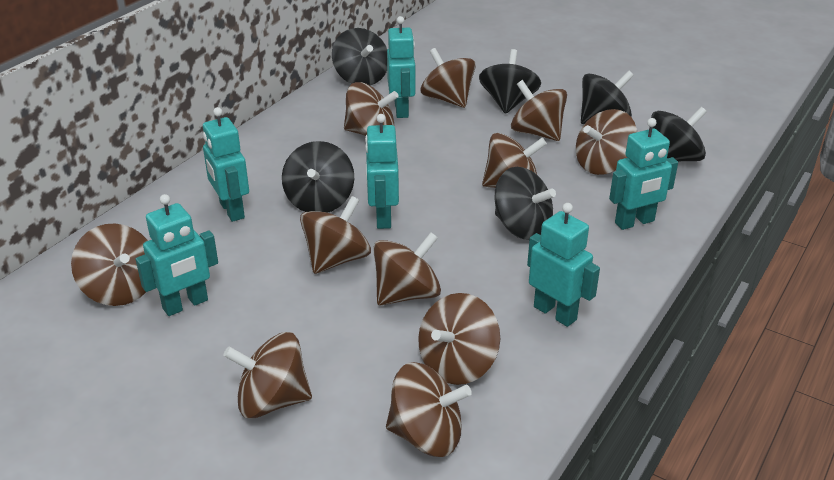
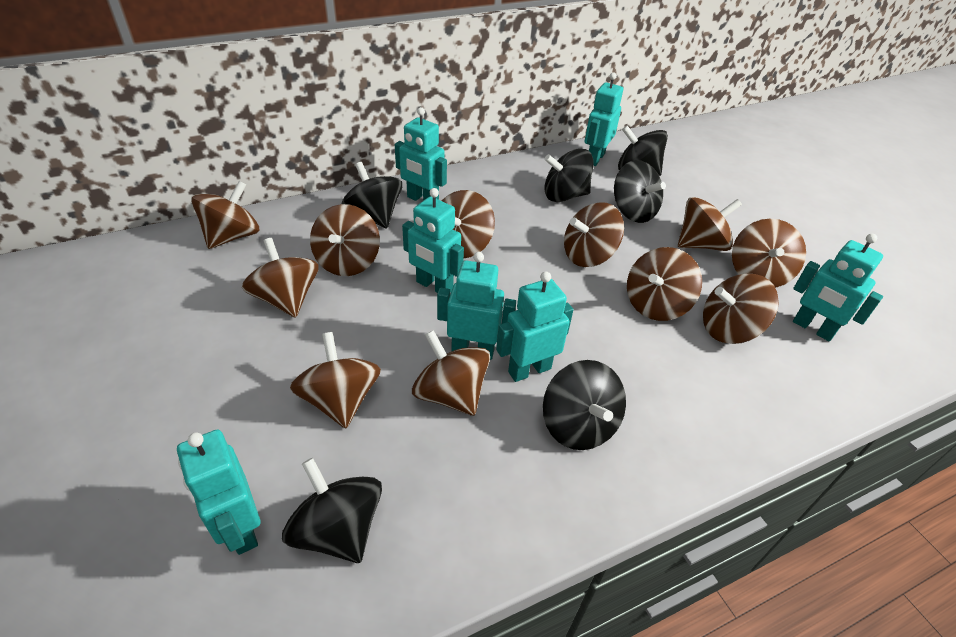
turquoise robot: 6 -> 7

